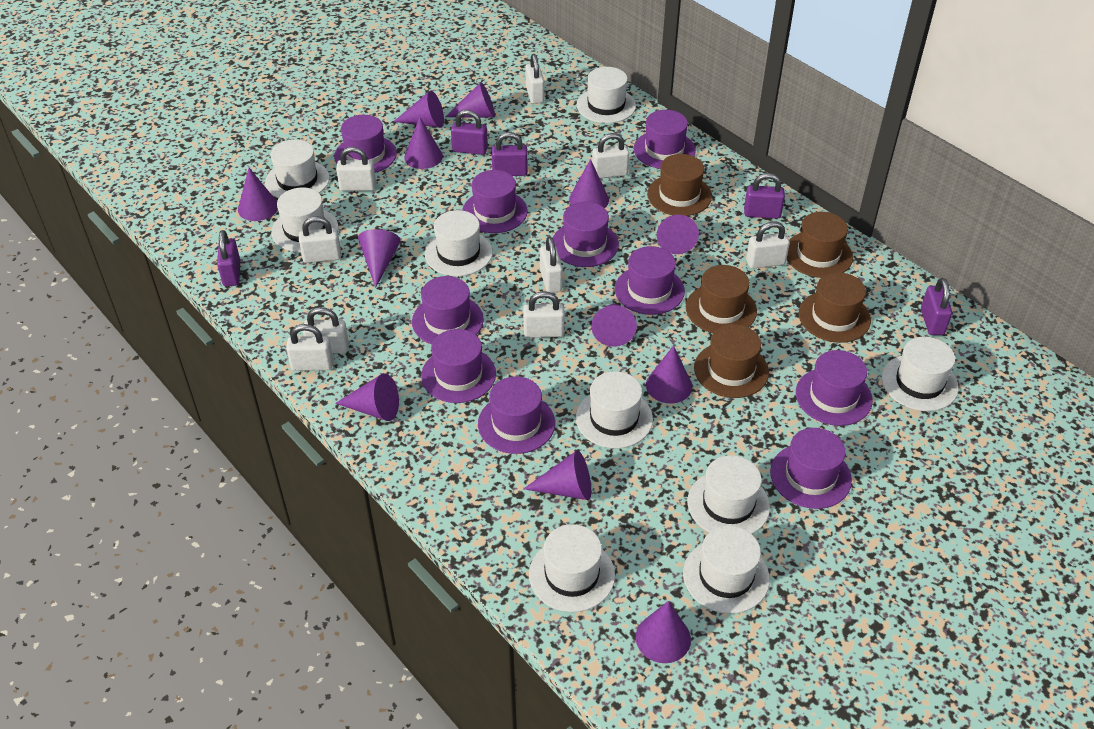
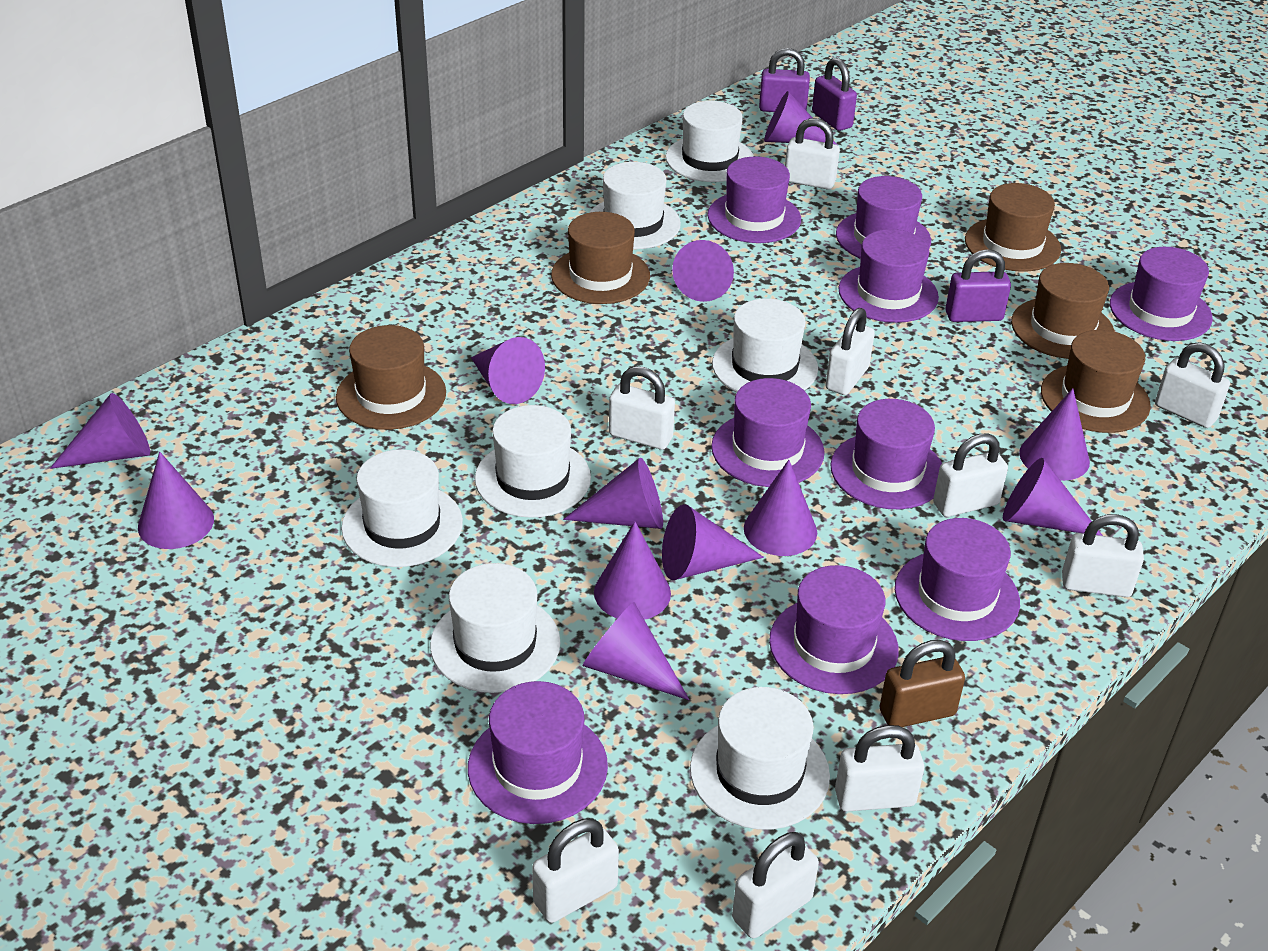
brown padlock: 0 -> 1
purple hat: 10 -> 9
purple padlock: 5 -> 3
white hat: 9 -> 7

